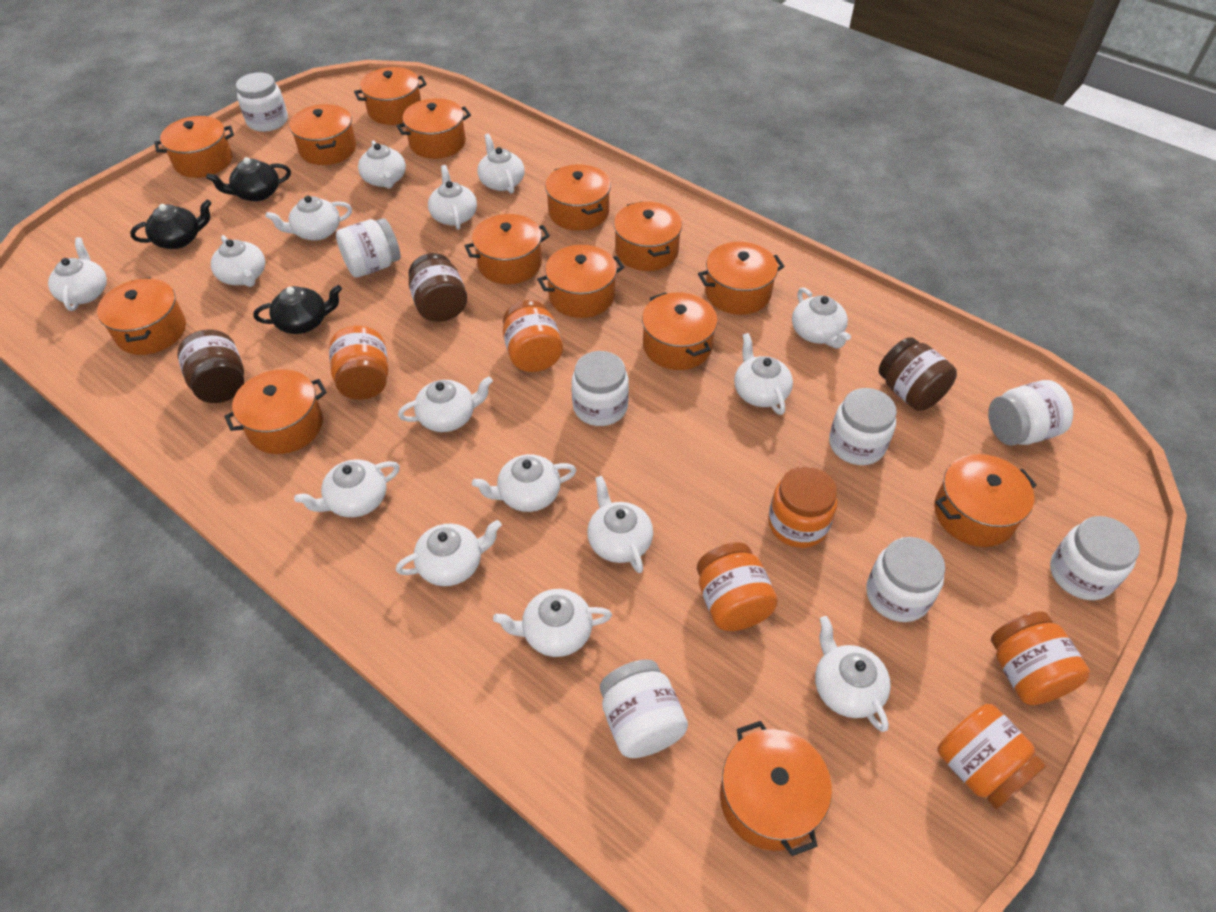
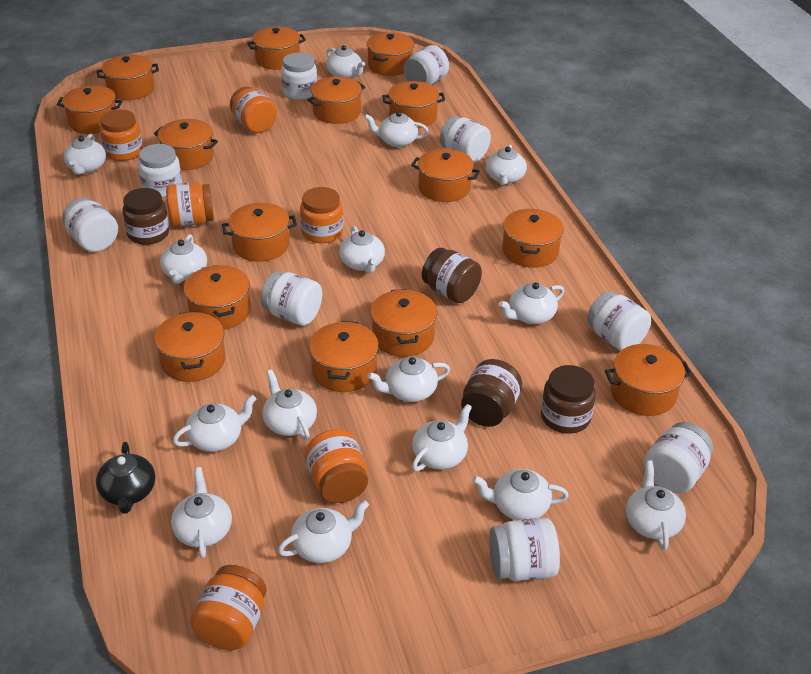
black teapot: 3 -> 1
brown jar: 3 -> 4
orange pot: 14 -> 15
white jar: 8 -> 9

